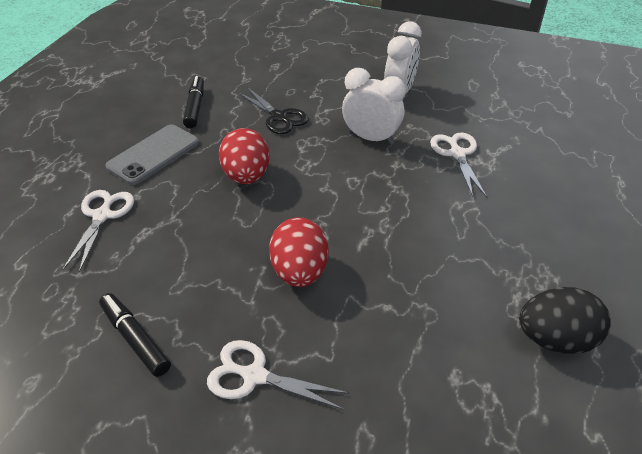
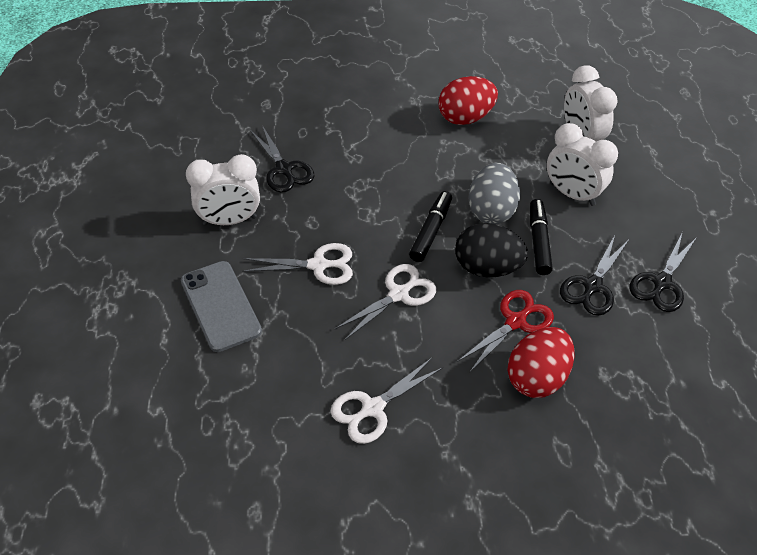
black scissors: 1 -> 3
grey egg: 0 -> 1
red scissors: 0 -> 1
white clock: 2 -> 3

